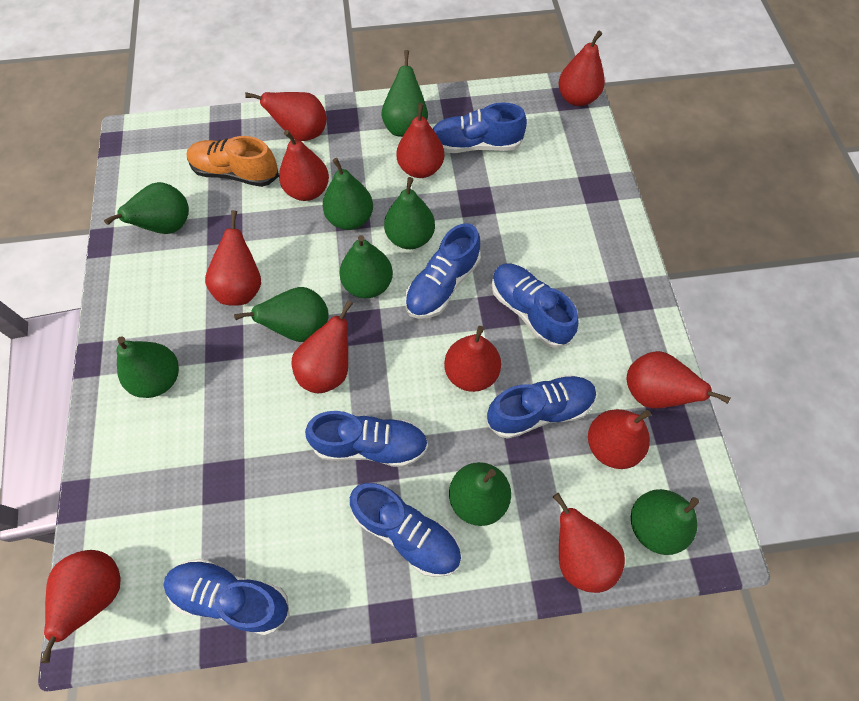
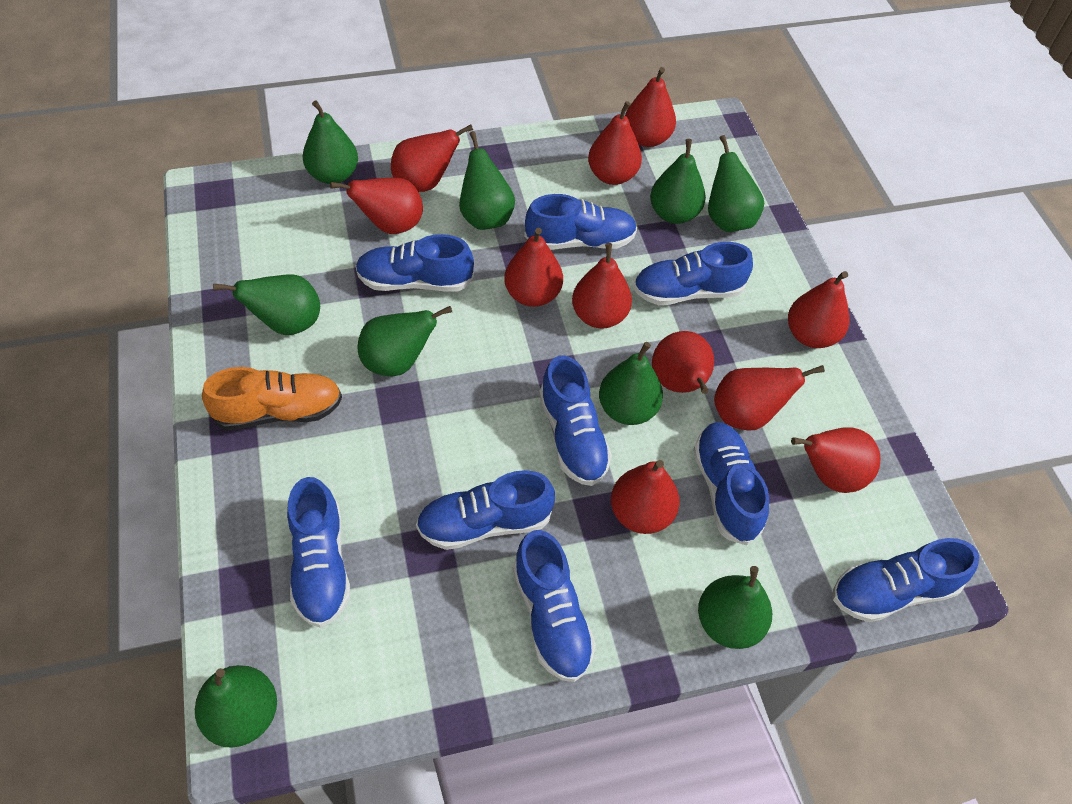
blue shoe: 7 -> 9

